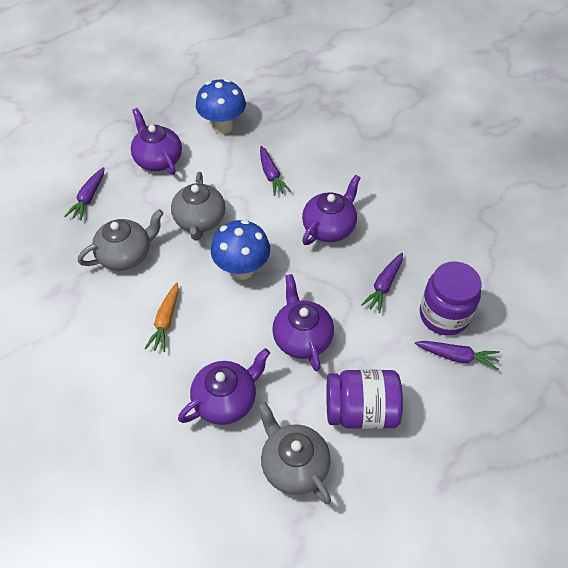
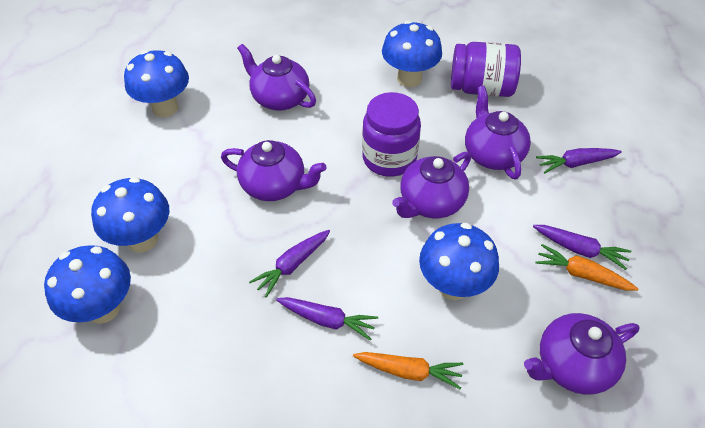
blue mushroom: 2 -> 5
grey teapot: 3 -> 0
orange carrot: 1 -> 2
purple teapot: 4 -> 5

